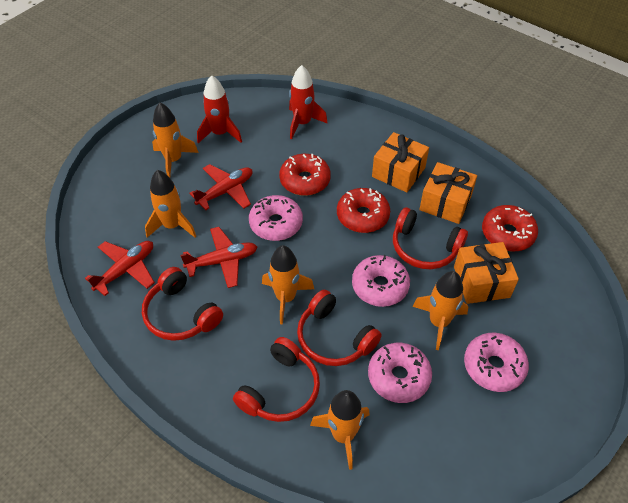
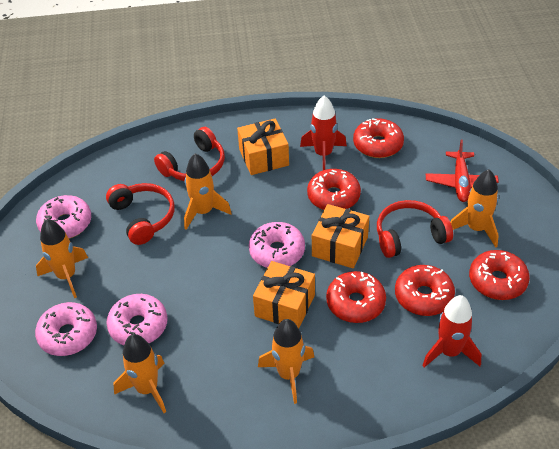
red donut: 3 -> 5
red headphones: 4 -> 3
red plane: 3 -> 1

